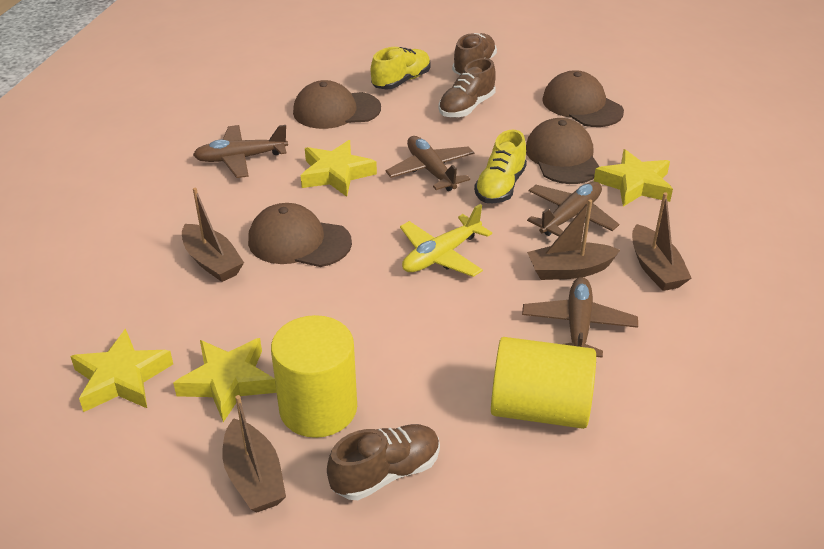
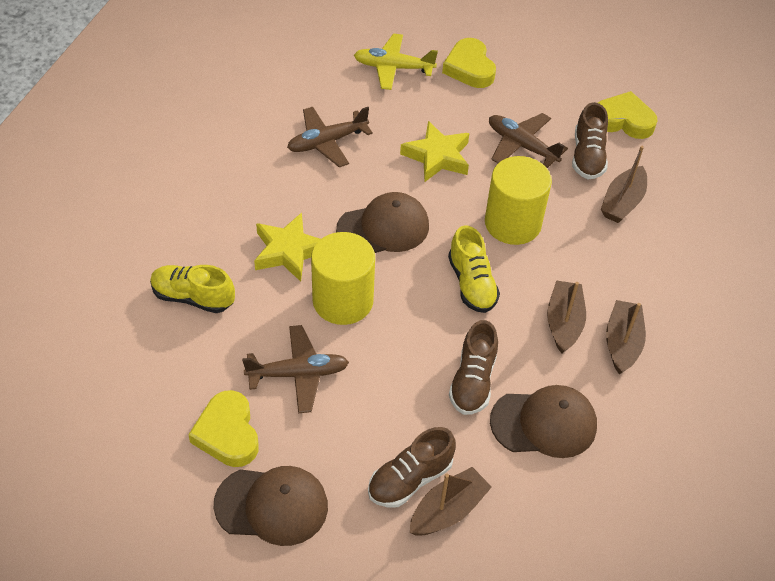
brown cap: 4 -> 3
brown plane: 4 -> 3
yellow heart: 0 -> 3
yellow star: 4 -> 2

